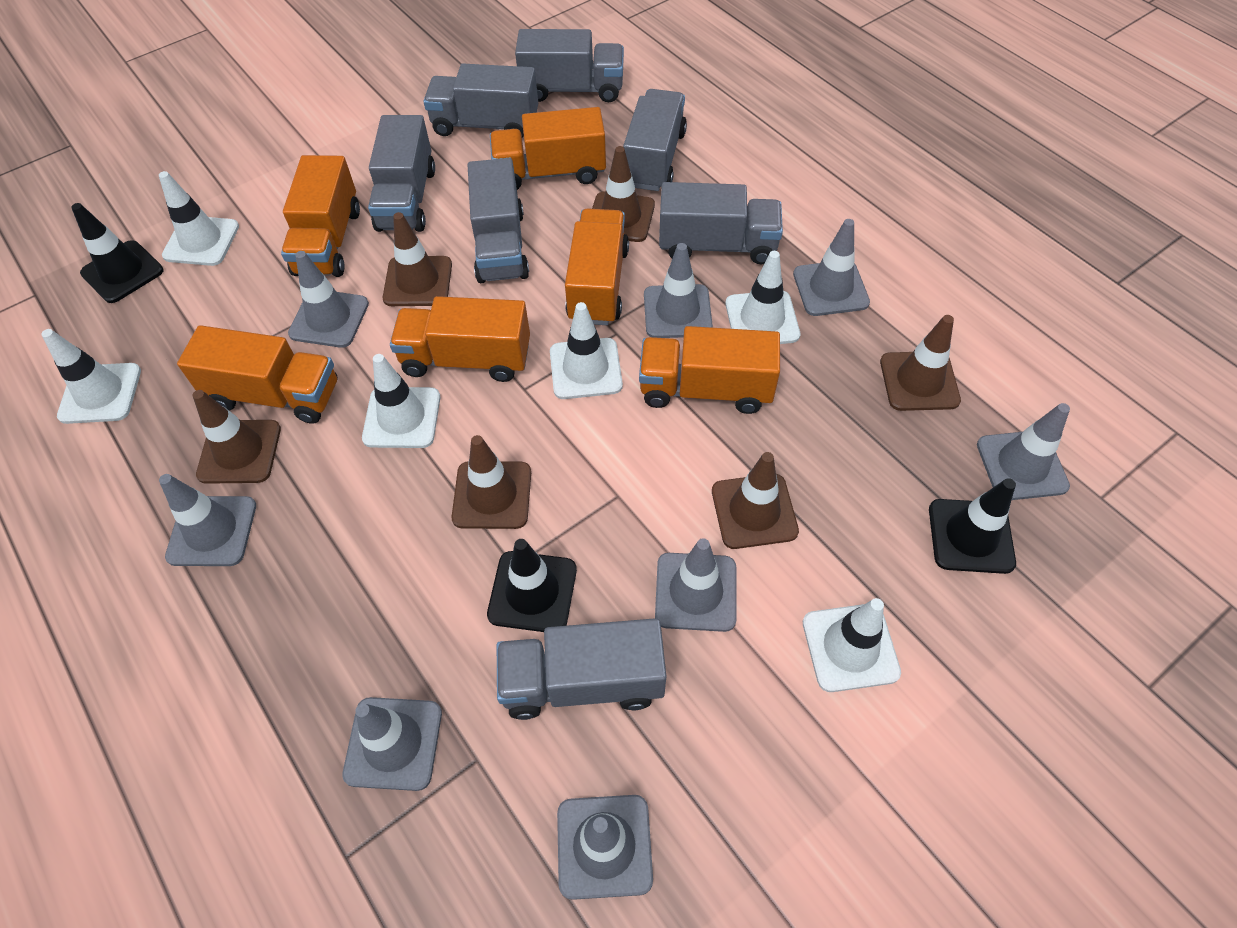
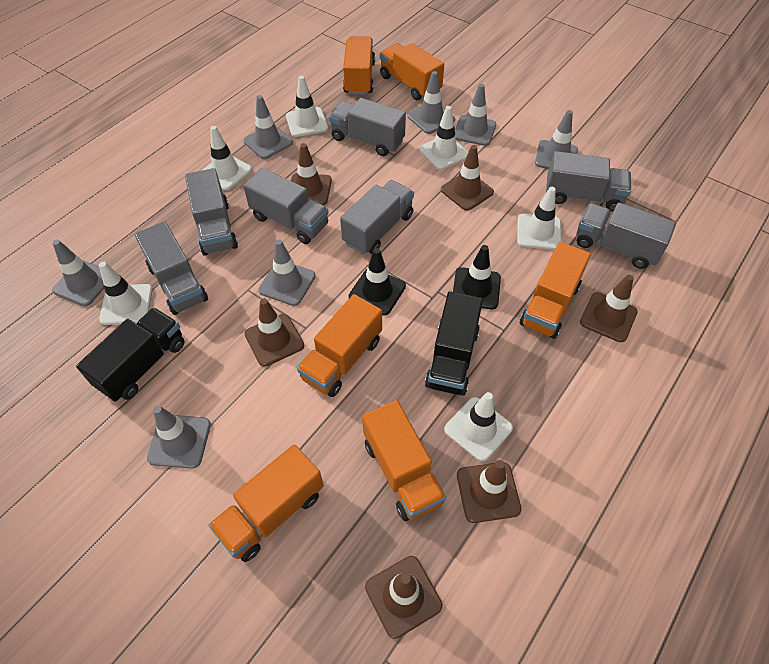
black traffic cone: 3 -> 2
black truck: 0 -> 2
grey traffic cone: 8 -> 7

